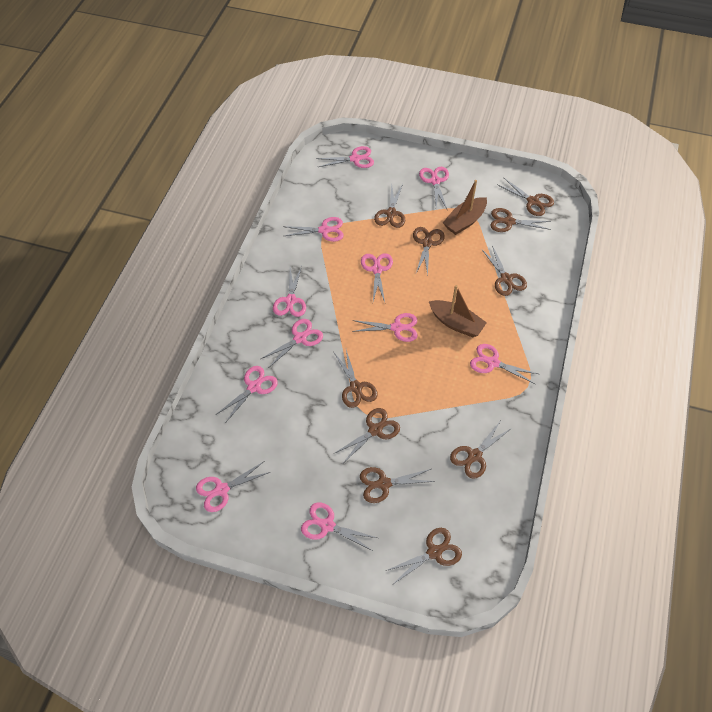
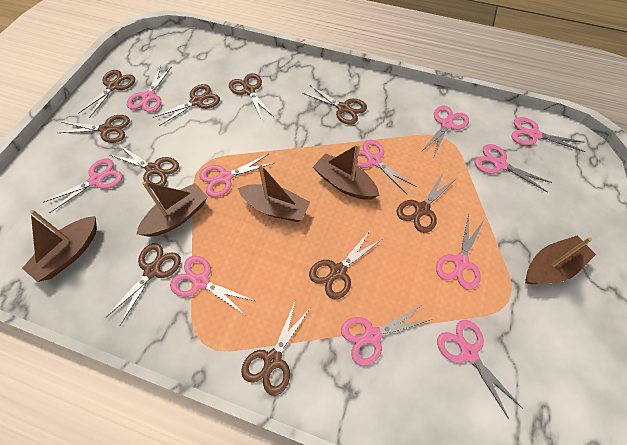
brown boat: 2 -> 5

